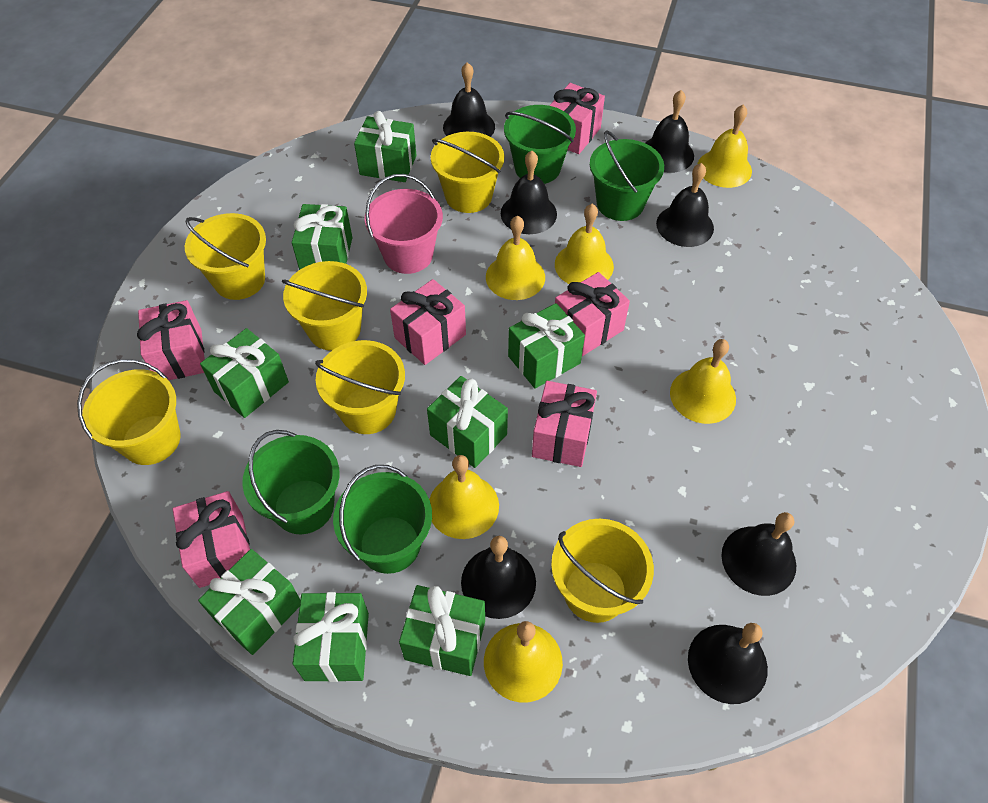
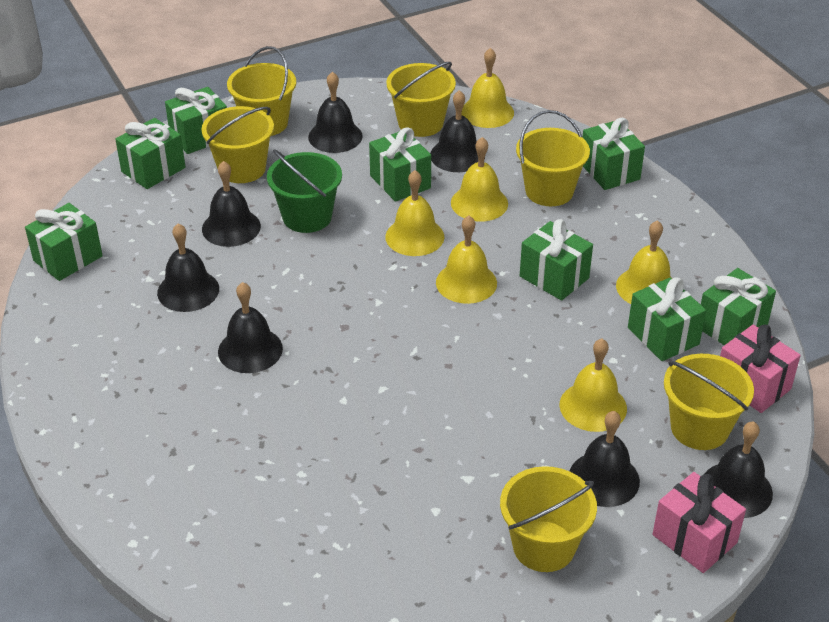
green bucket: 4 -> 1
pink bucket: 1 -> 0
pink gift: 6 -> 2

